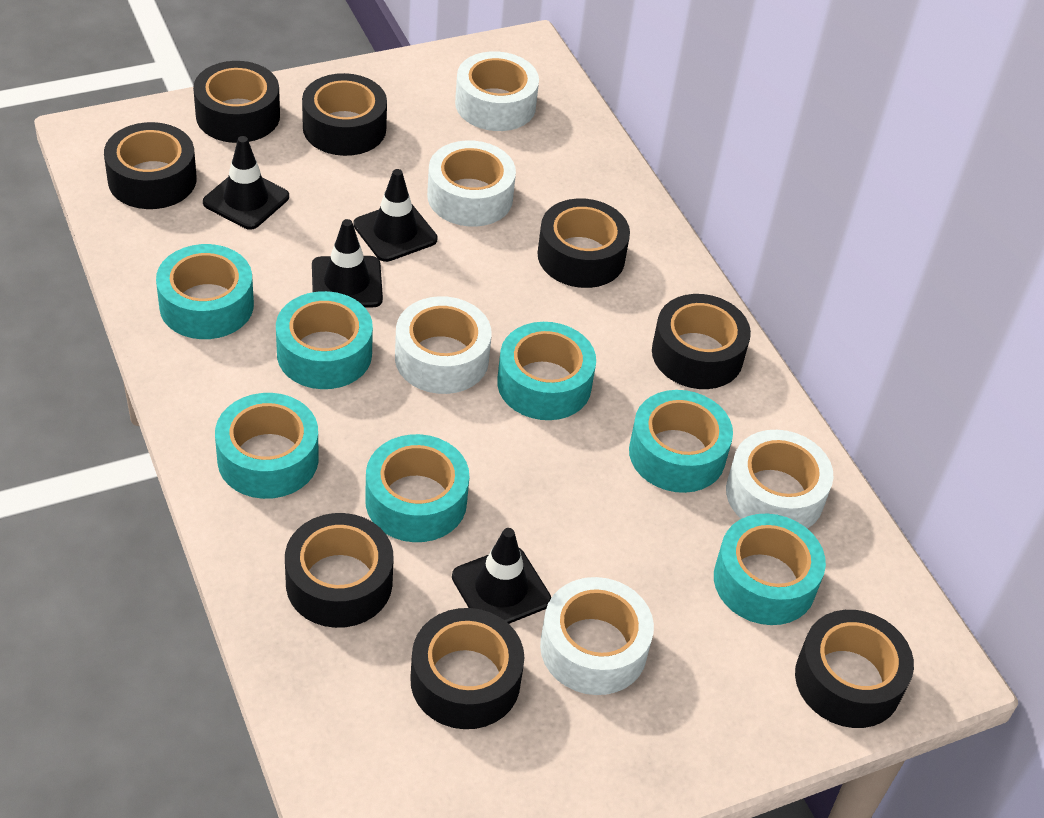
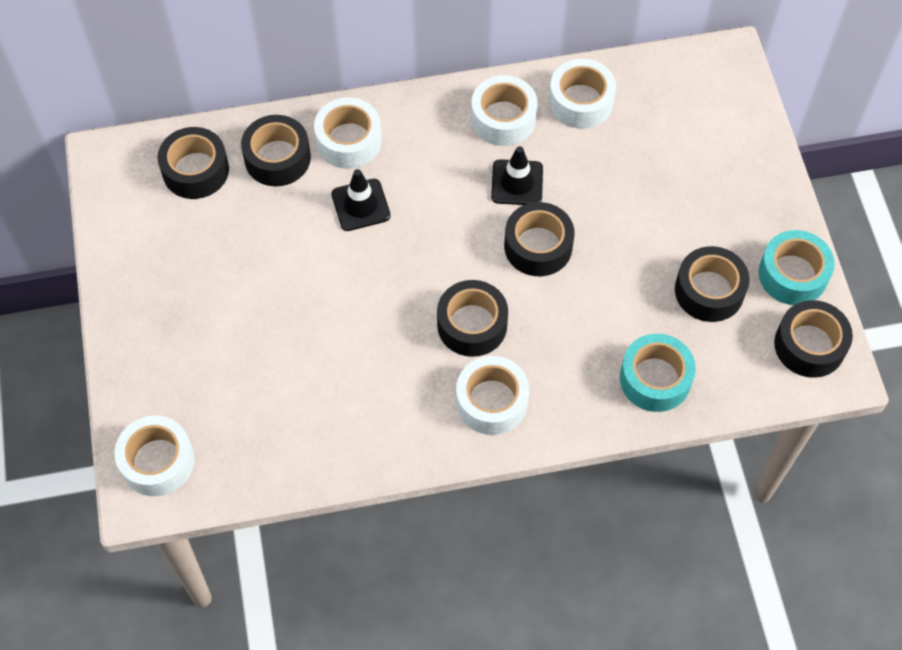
black tape: 8 -> 6
black traffic cone: 4 -> 2
turquoise tape: 7 -> 2

